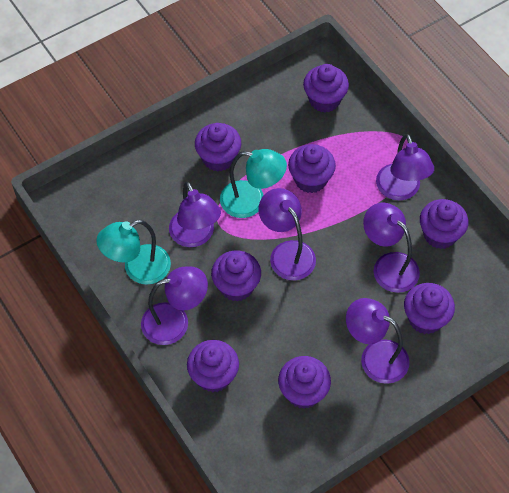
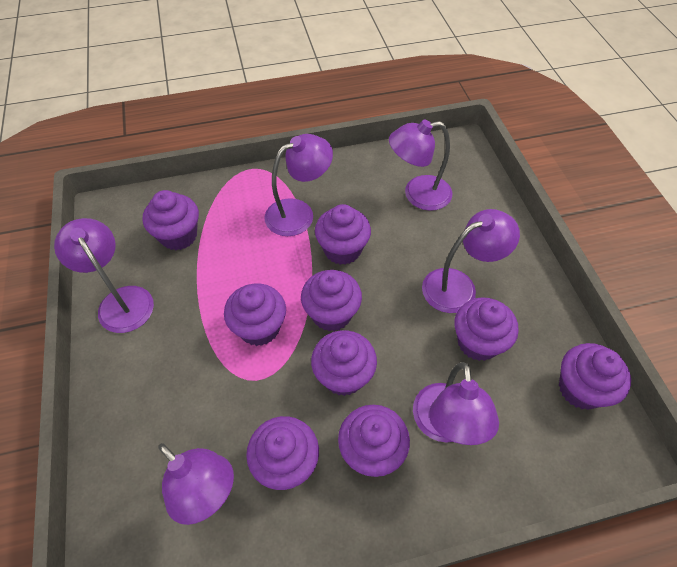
purple cupcake: 8 -> 9
turquoise lamp: 2 -> 0

